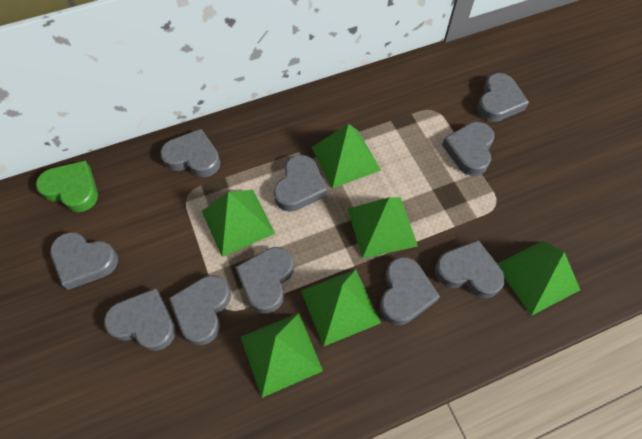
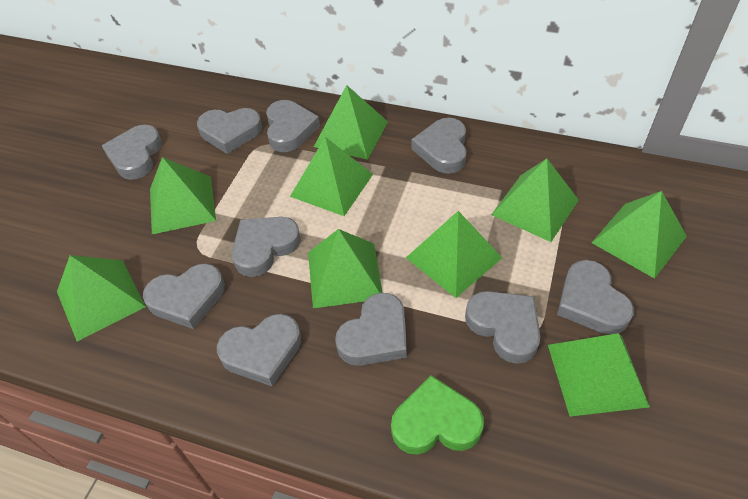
green pyramid: 6 -> 9

